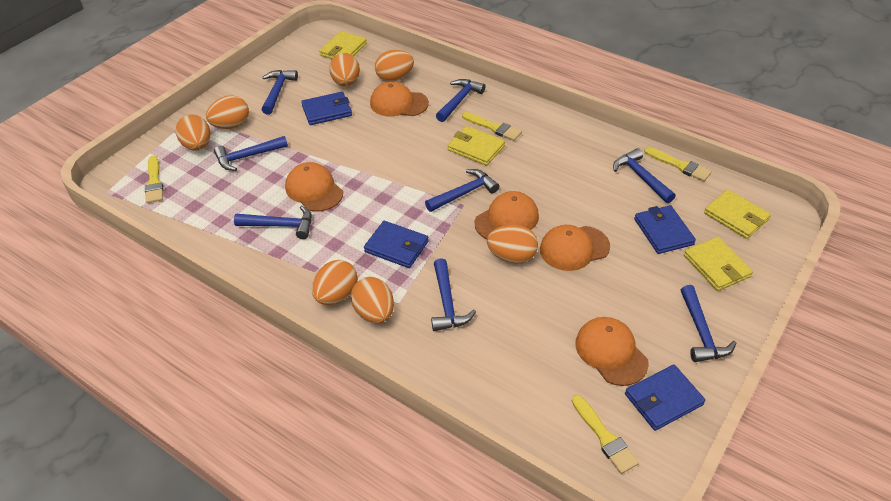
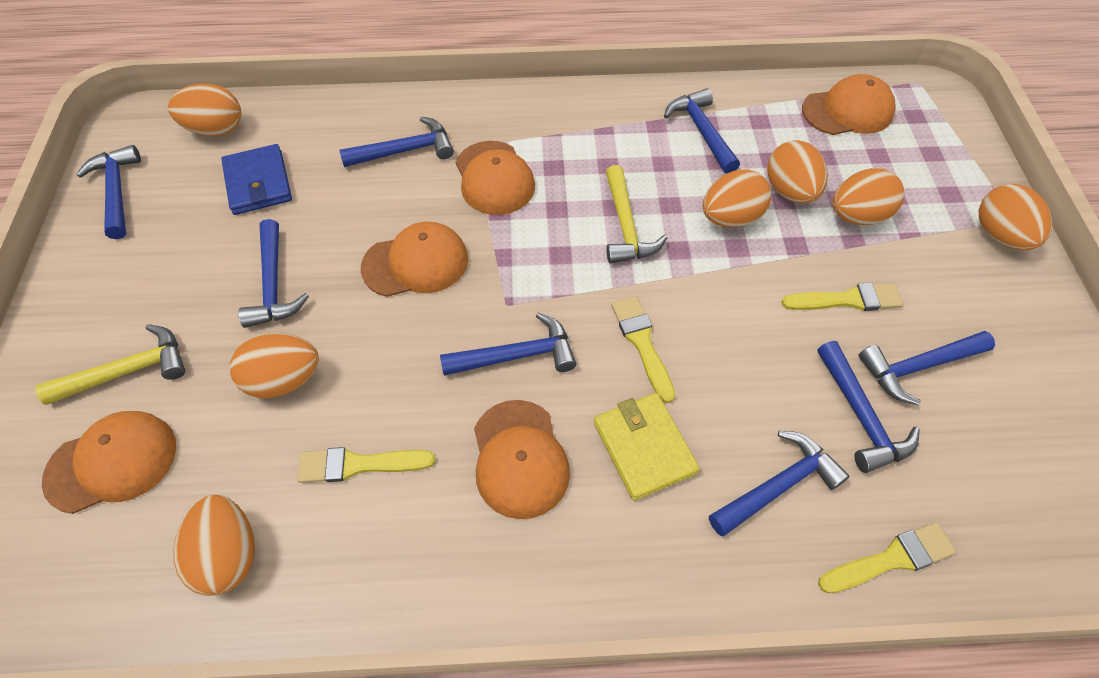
blue wallet: 4 -> 1
yellow hammer: 0 -> 2
yellow wallet: 4 -> 1

